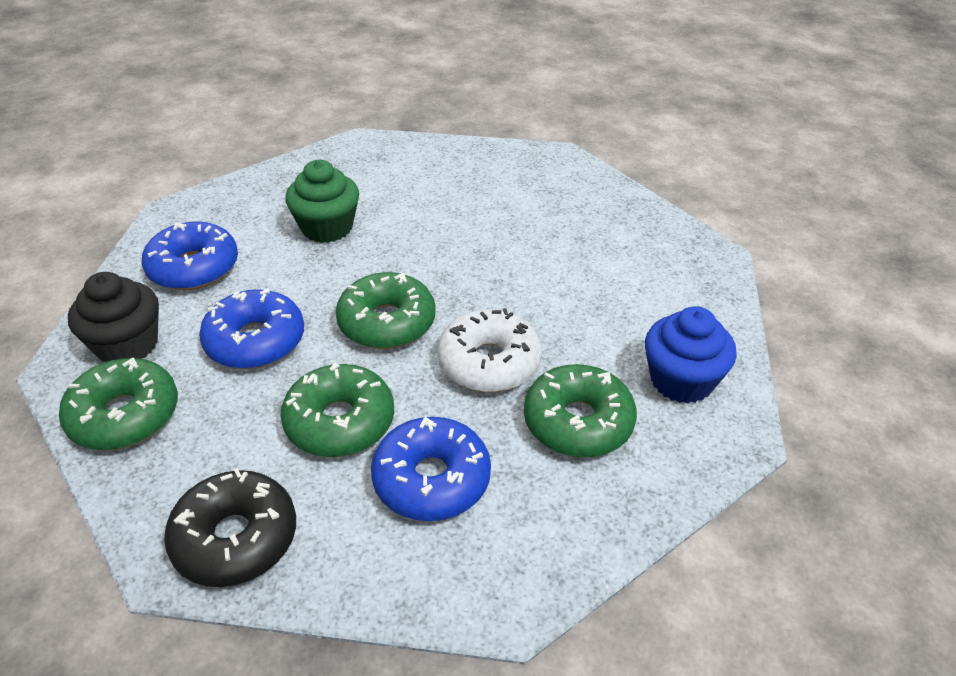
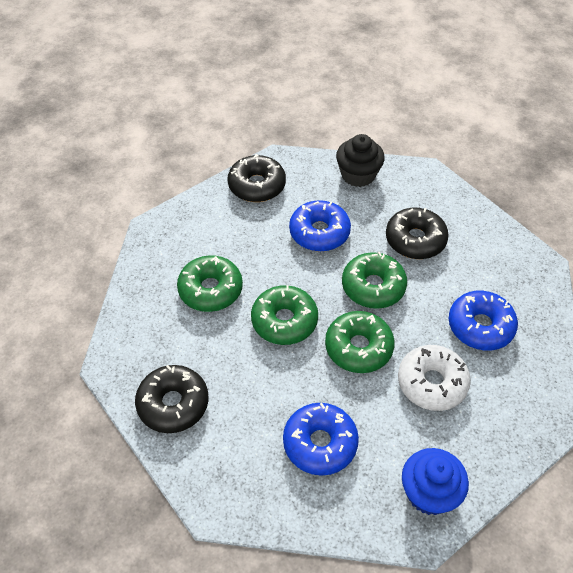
black donut: 1 -> 3
green cupcake: 1 -> 0

